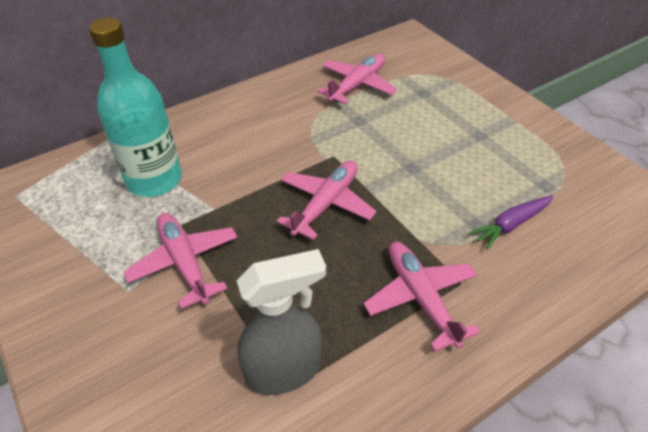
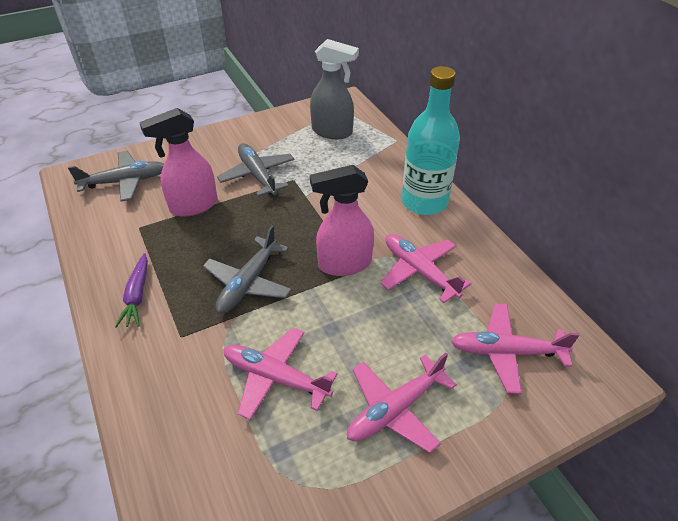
grey plane: 0 -> 3
pink spray bottle: 0 -> 2

